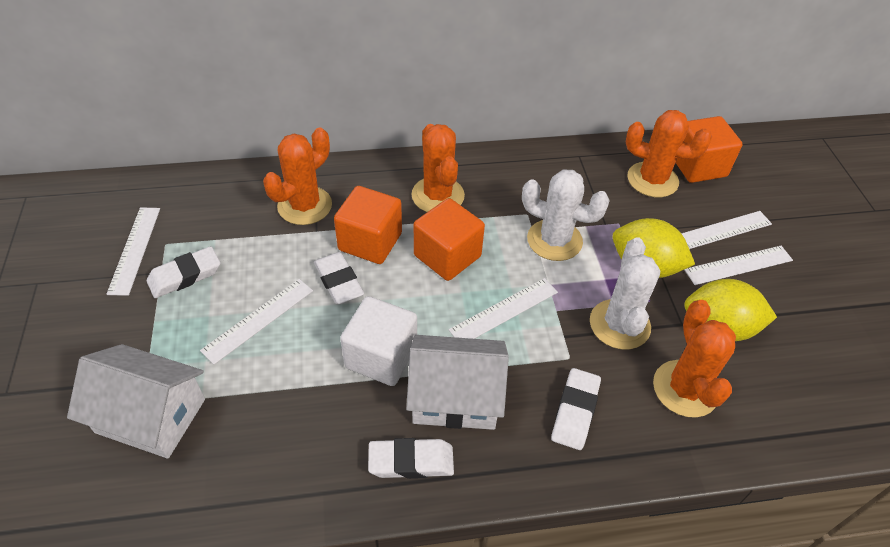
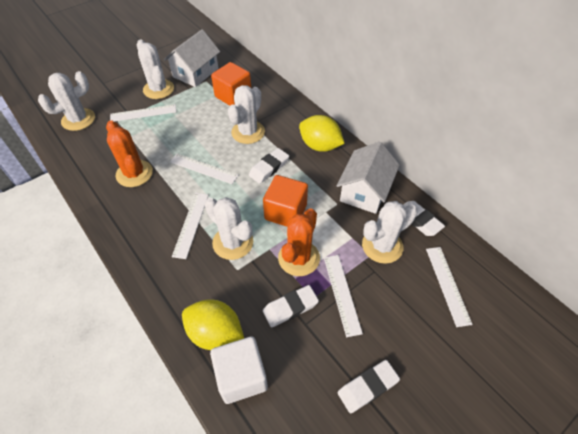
orange cactus: 4 -> 2
orange cube: 3 -> 2
white cactus: 2 -> 5

